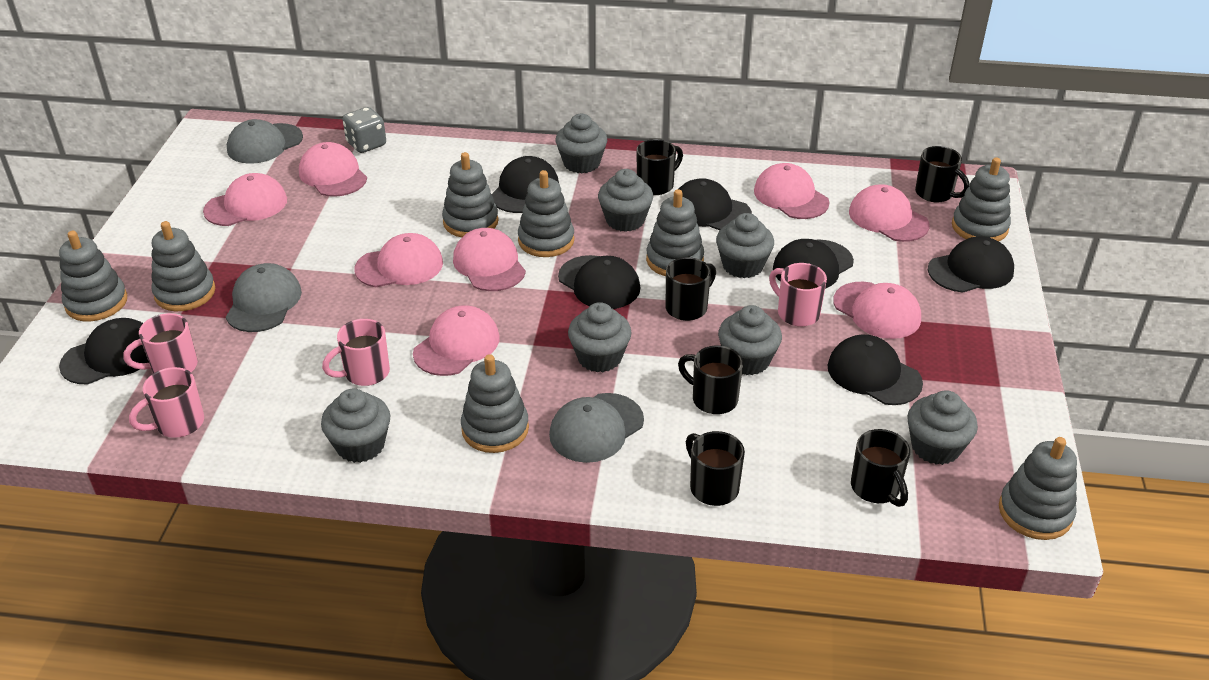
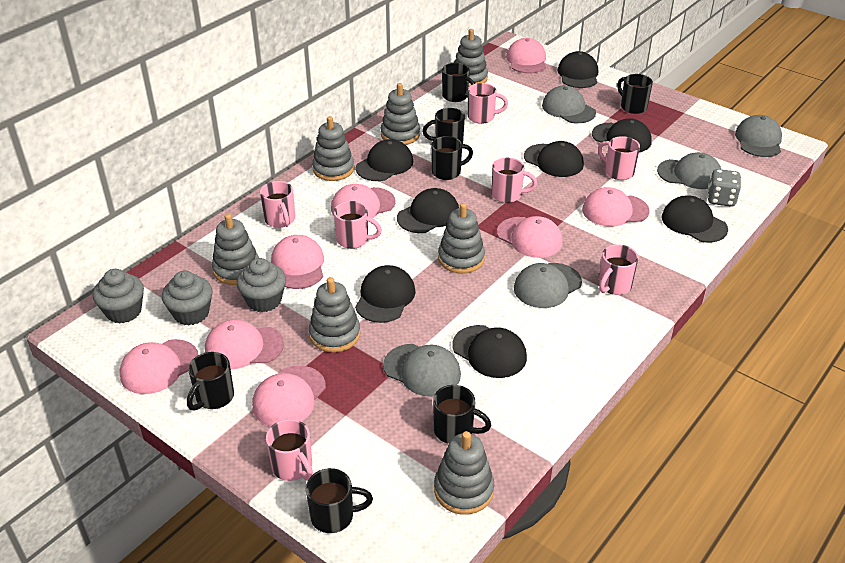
black cap: 7 -> 8
black mug: 6 -> 7
grey cap: 3 -> 5
grey cupcake: 7 -> 3
grey stacking toy: 8 -> 7
pink mug: 4 -> 7

